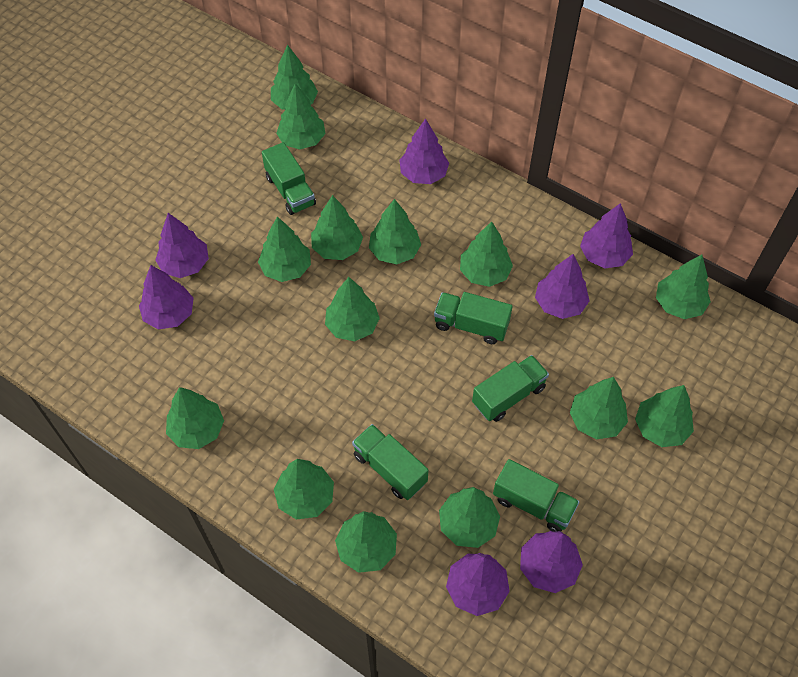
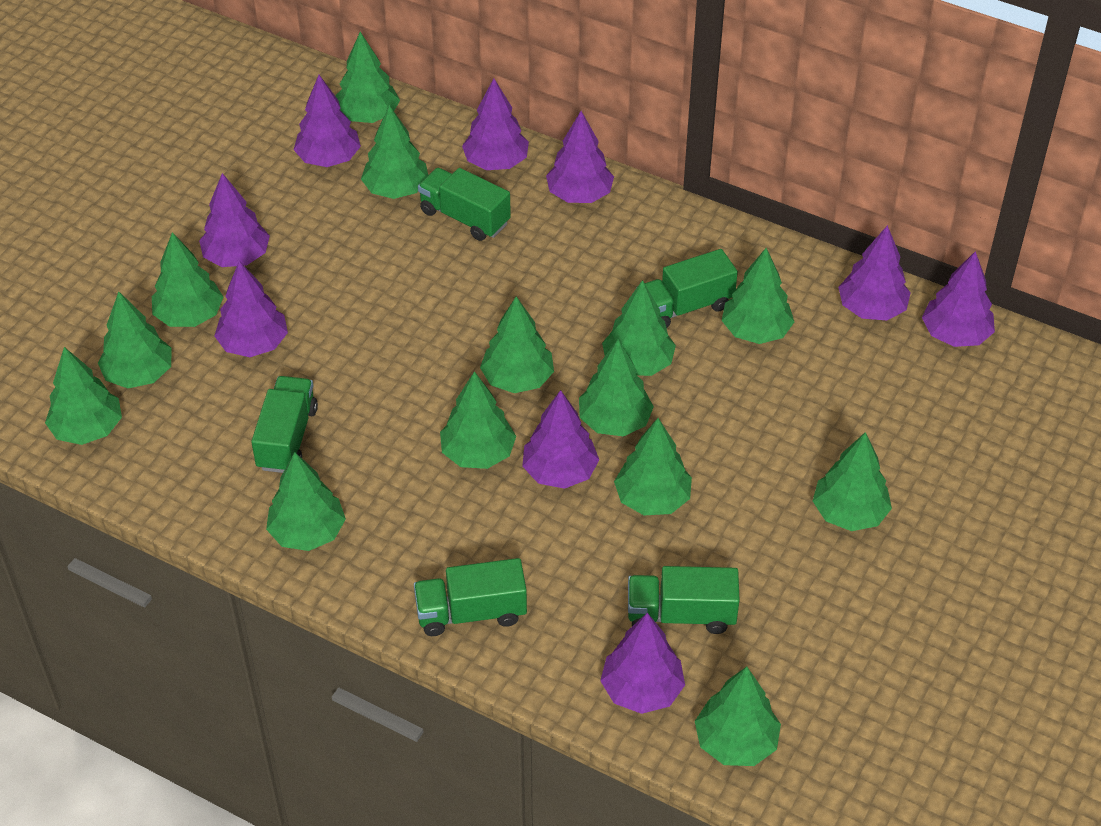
purple tree: 7 -> 9

